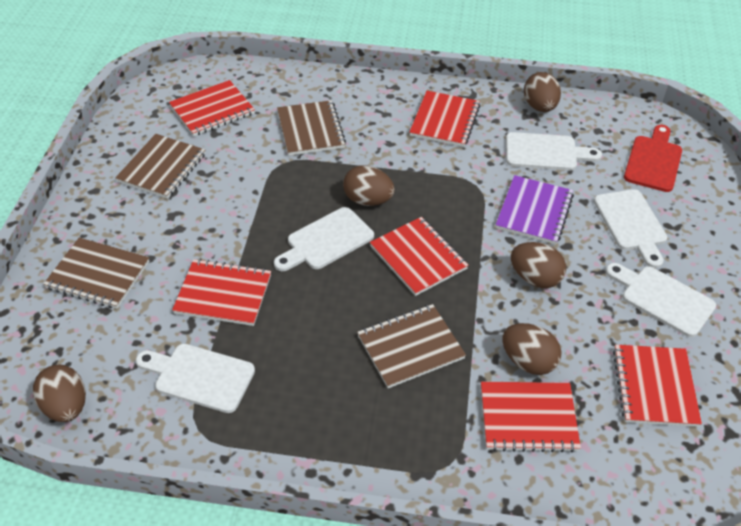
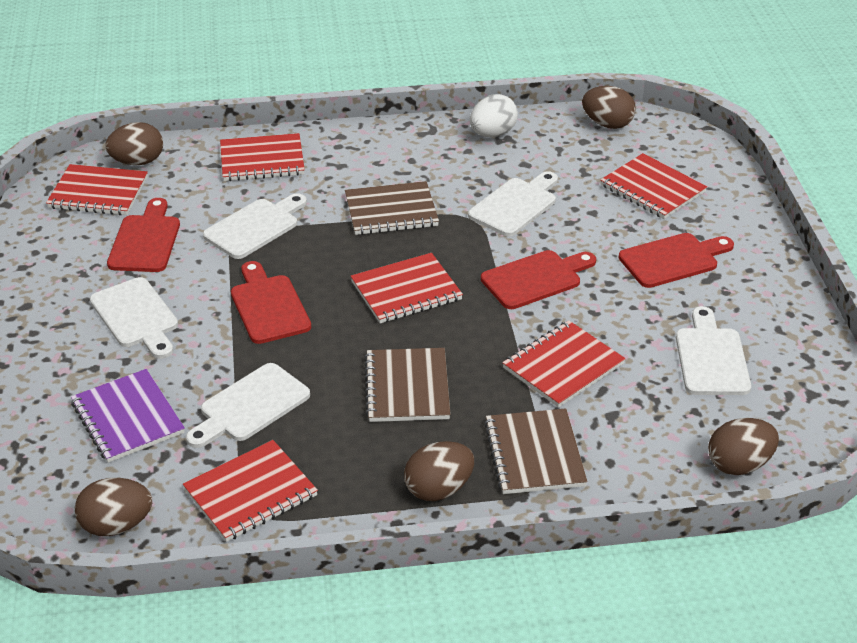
brown notebook: 4 -> 3
red cutting board: 1 -> 4
white egg: 0 -> 1

